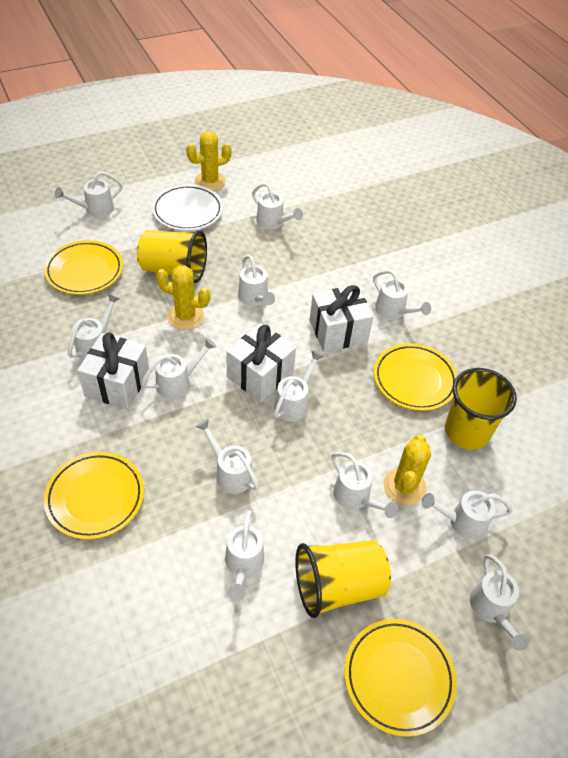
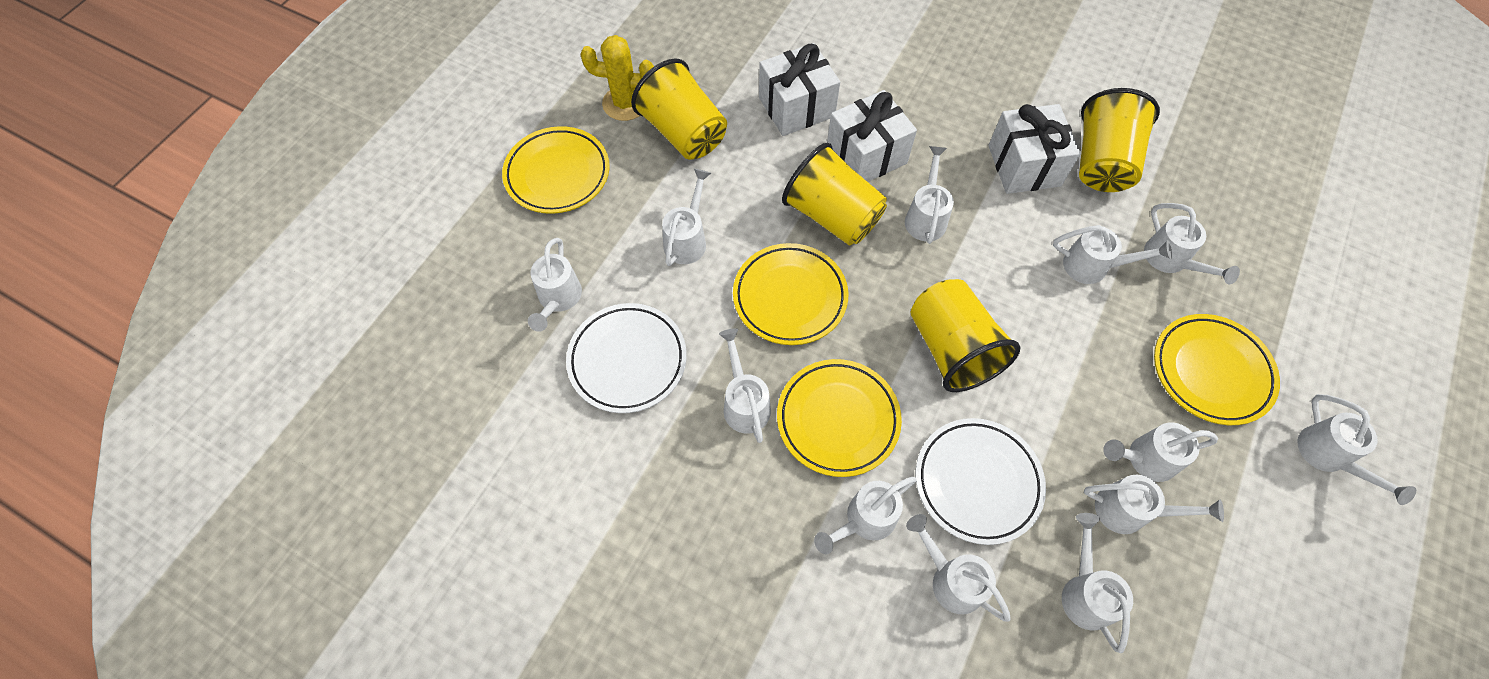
white plate: 1 -> 2
yellow cactus: 3 -> 1
yellow cup: 3 -> 4

